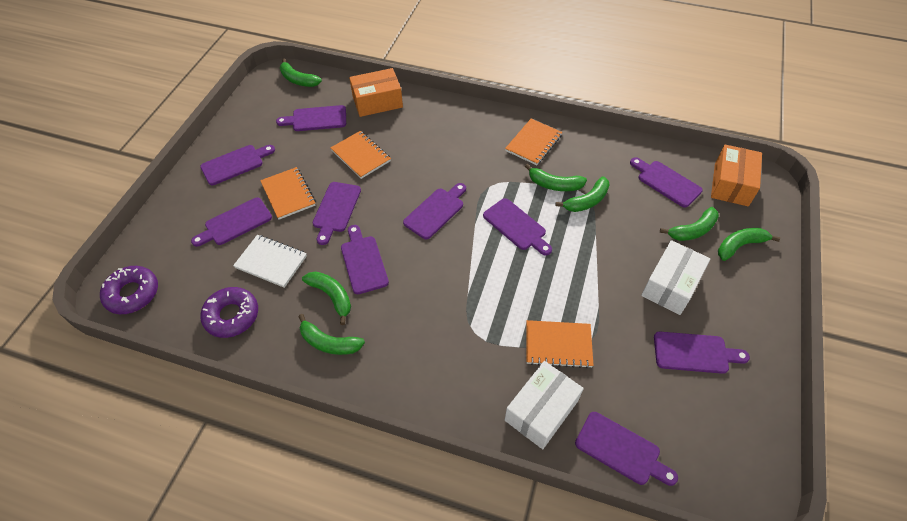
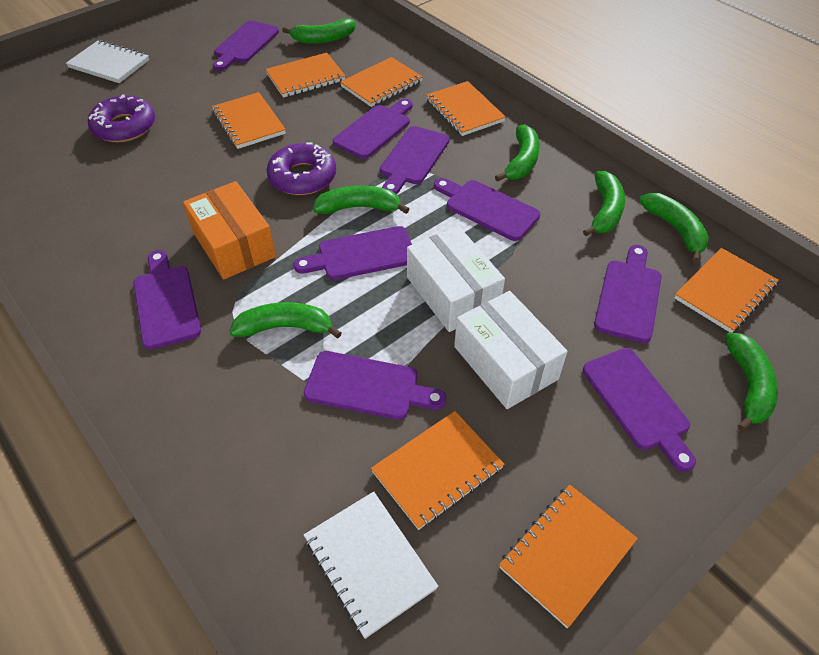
orange box: 2 -> 1
orange notebook: 4 -> 7
purple cutting board: 10 -> 9
white notebook: 1 -> 2

